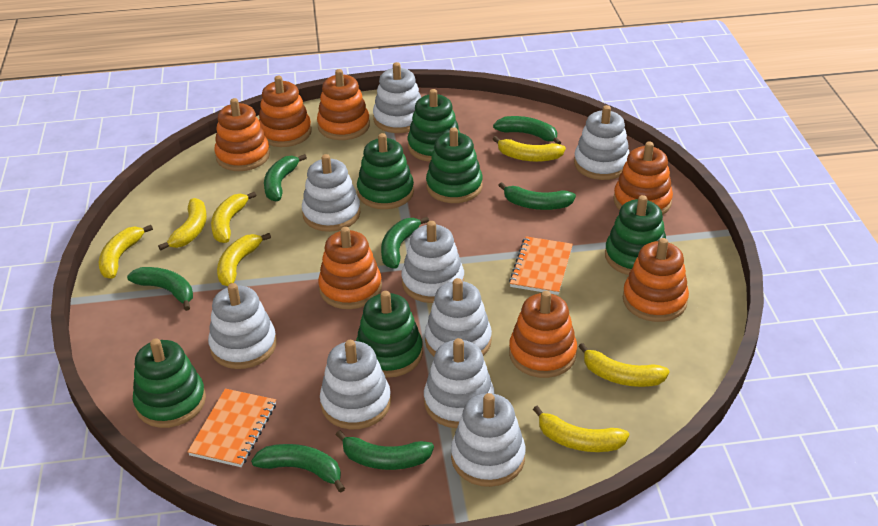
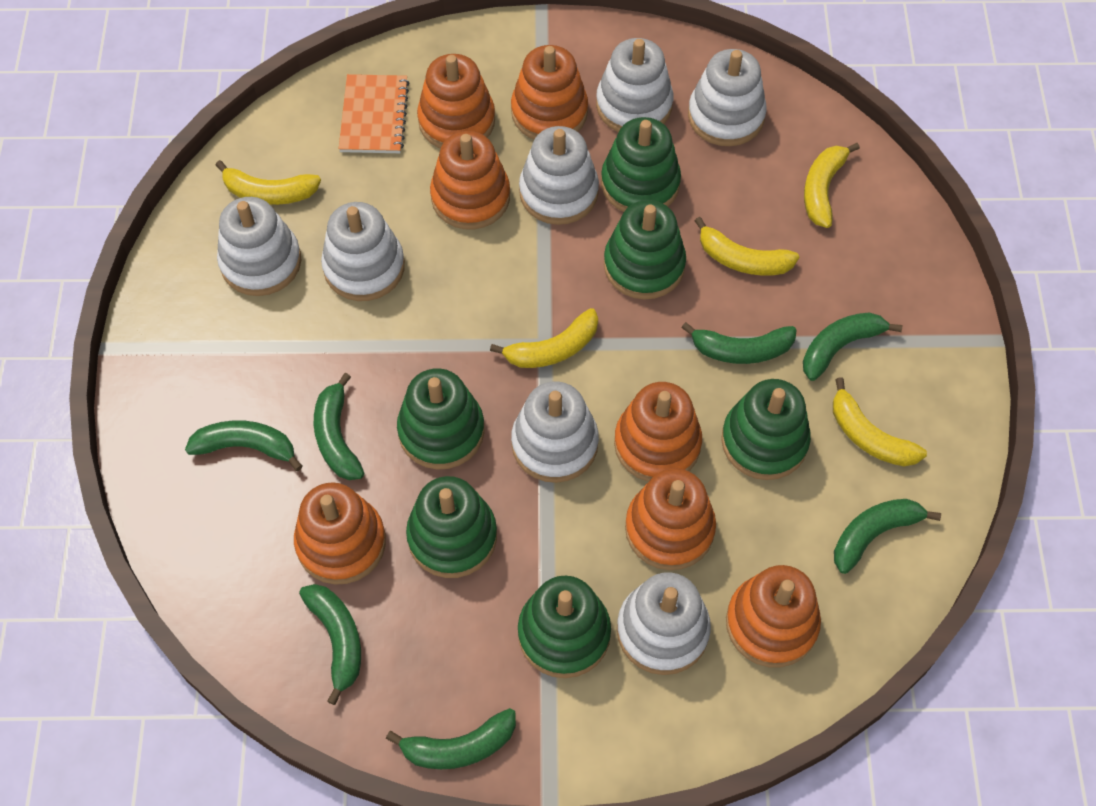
orange notebook: 2 -> 1
white stacking toy: 9 -> 7
yellow banana: 7 -> 5

